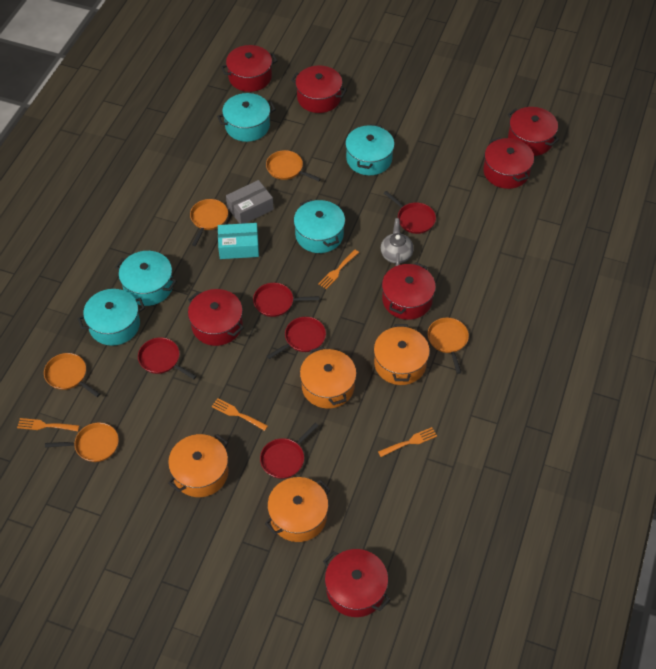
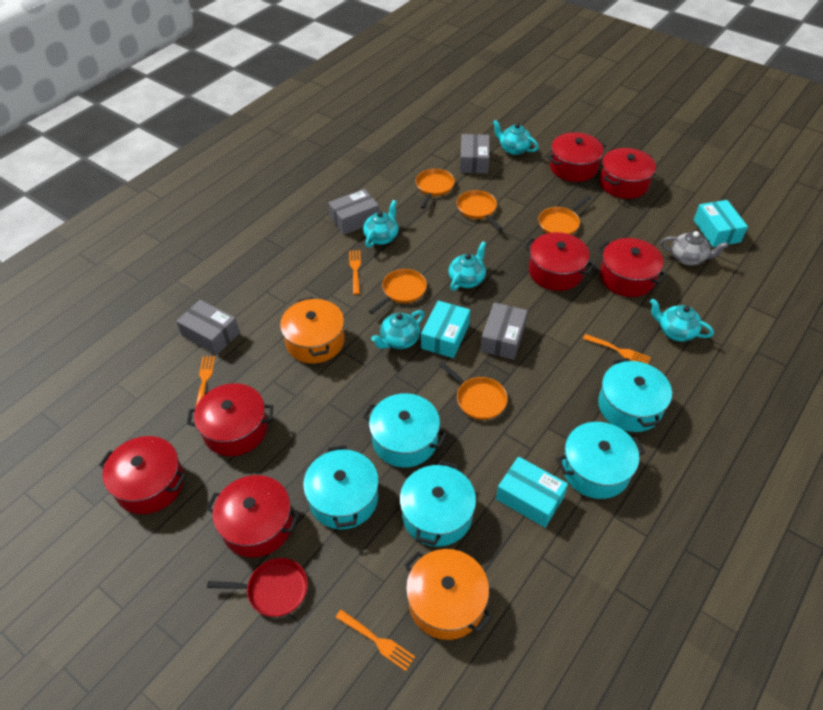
grey box: 1 -> 4
orange pot: 4 -> 2
red pan: 5 -> 1
turquoise box: 1 -> 3
turquoise teapot: 0 -> 5

